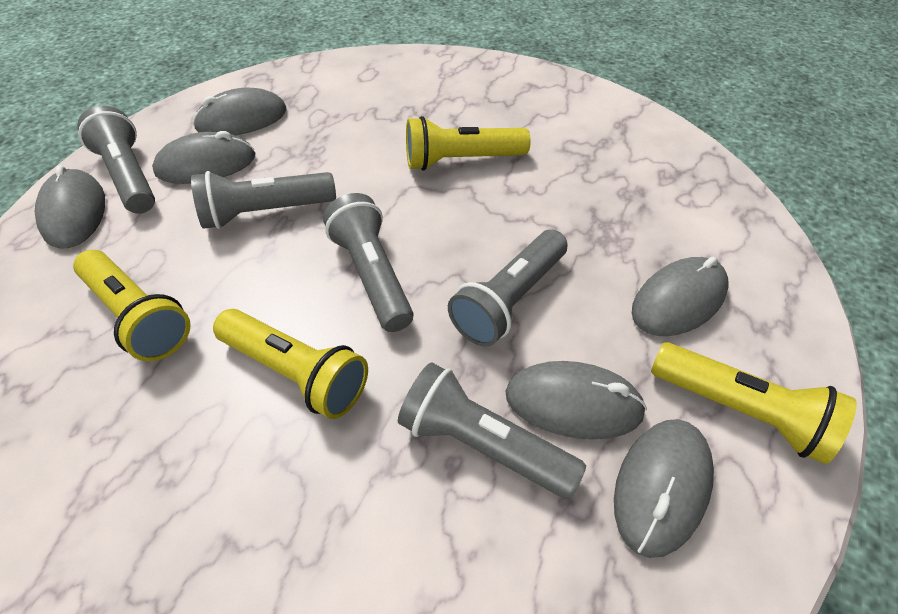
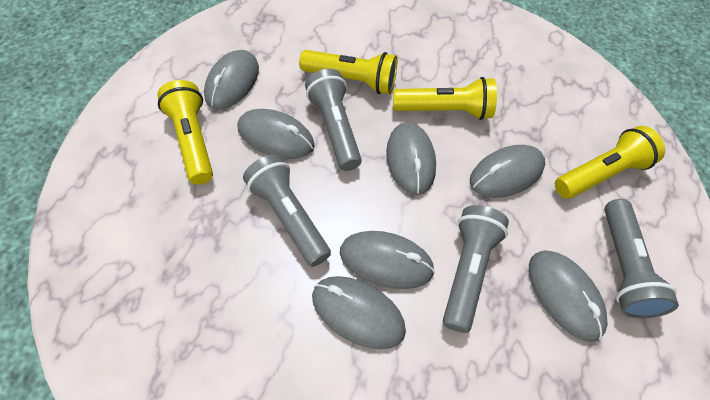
grey flashlight: 5 -> 4
grey mouse: 6 -> 7

